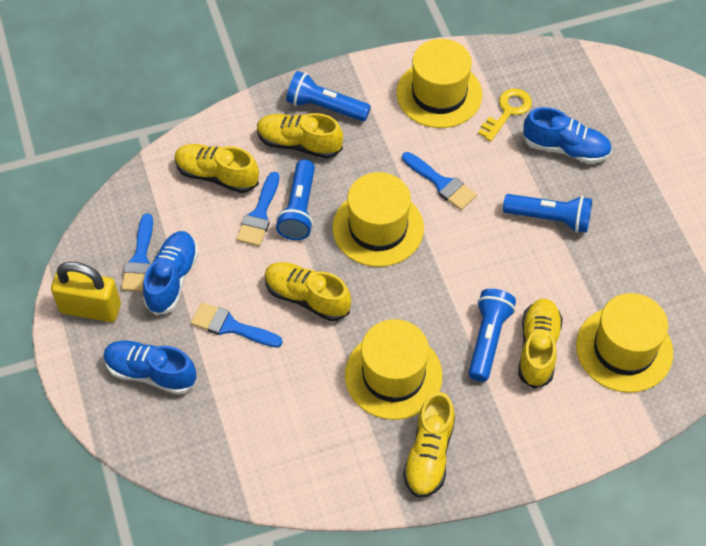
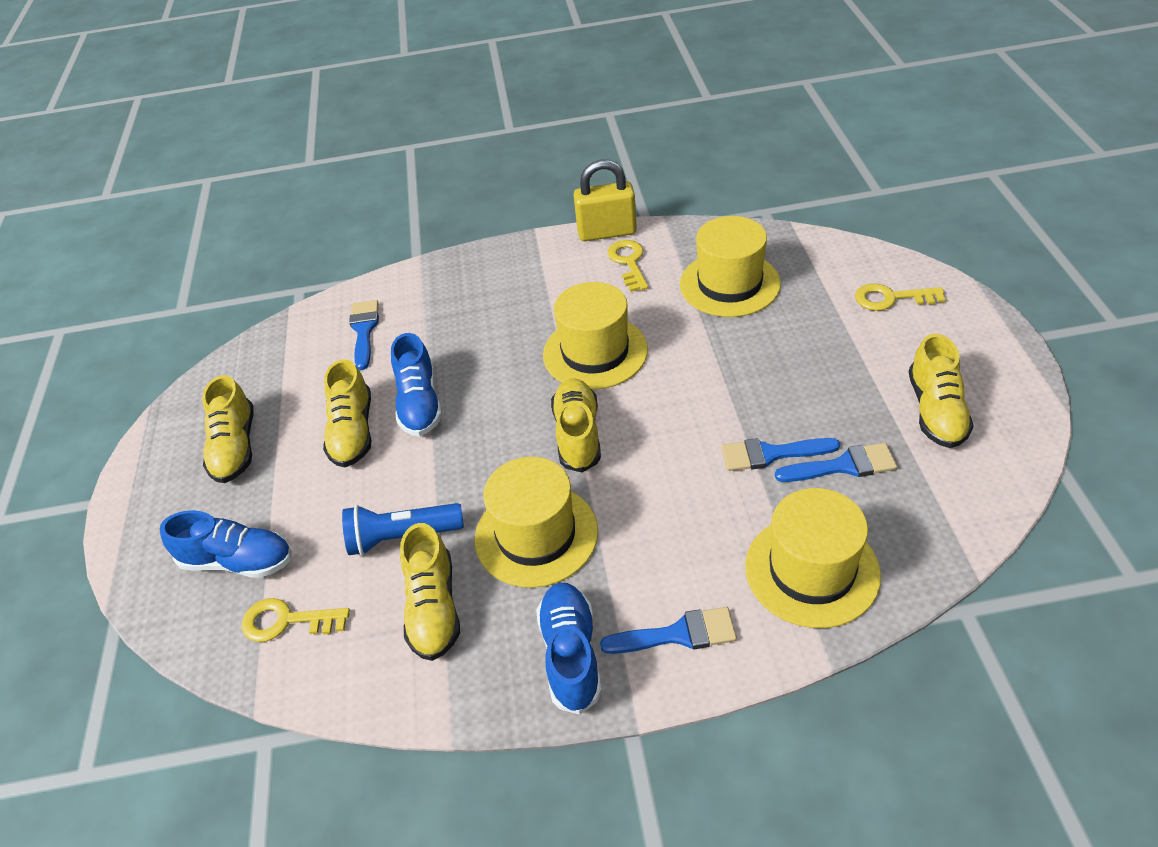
blue flashlight: 4 -> 1
yellow key: 1 -> 3

